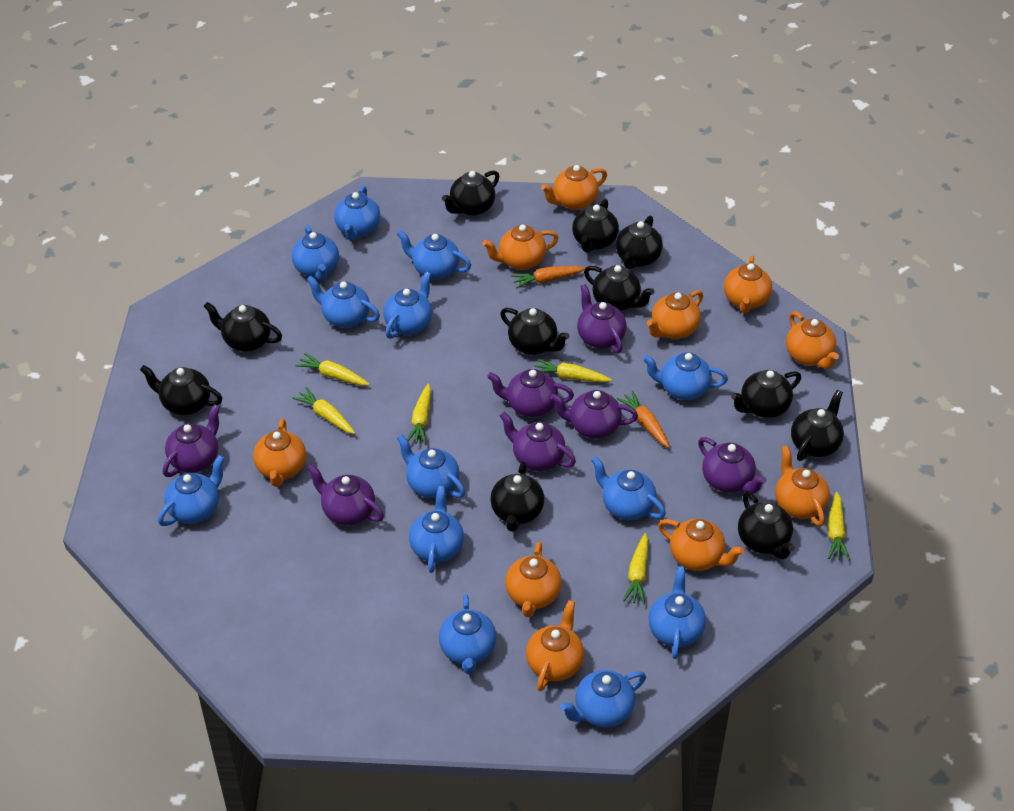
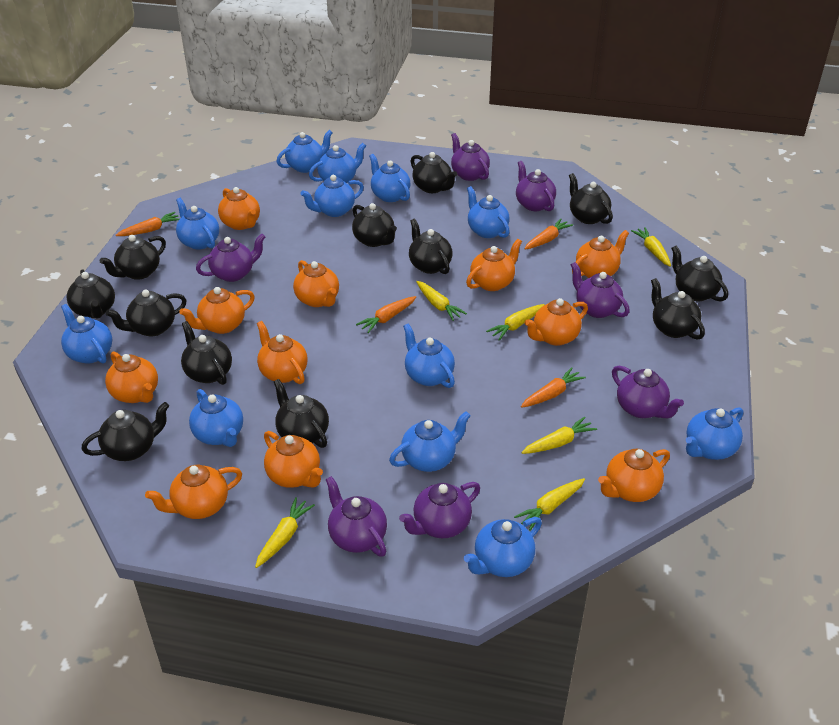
black teapot: 11 -> 12
blue teapot: 13 -> 12
orange carrot: 2 -> 4
orange teapot: 10 -> 11

